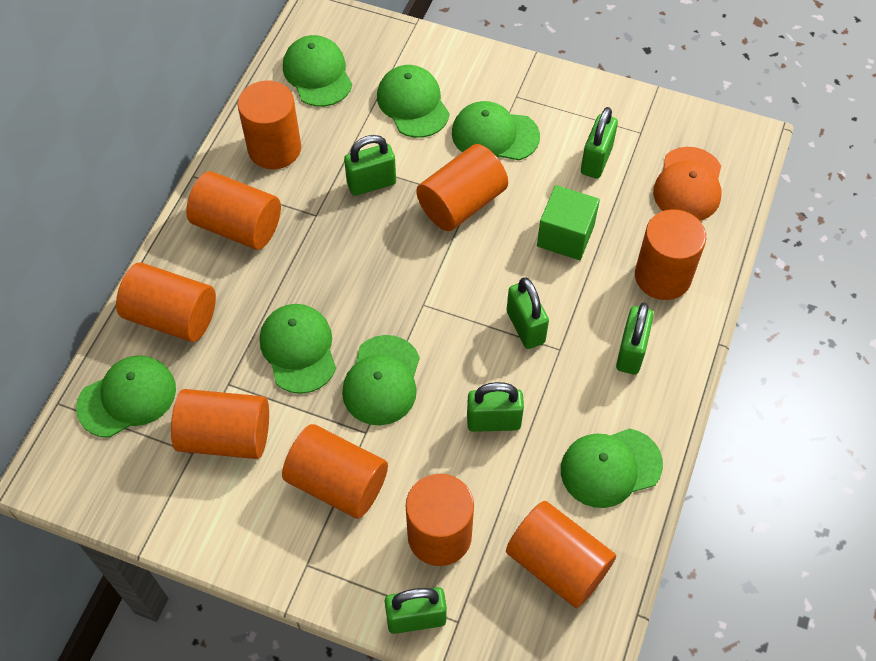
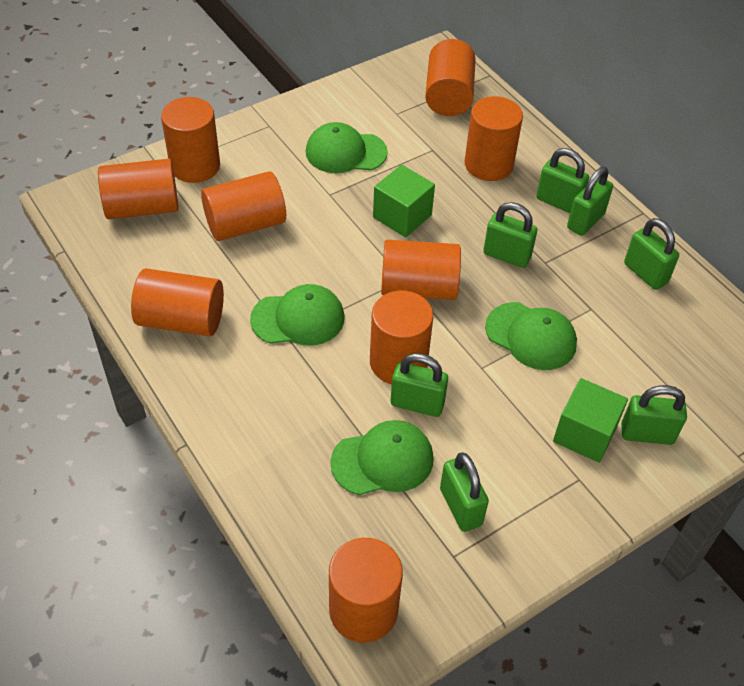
green cap: 7 -> 4
green cube: 1 -> 2
green padlock: 6 -> 7
orange cap: 1 -> 0

